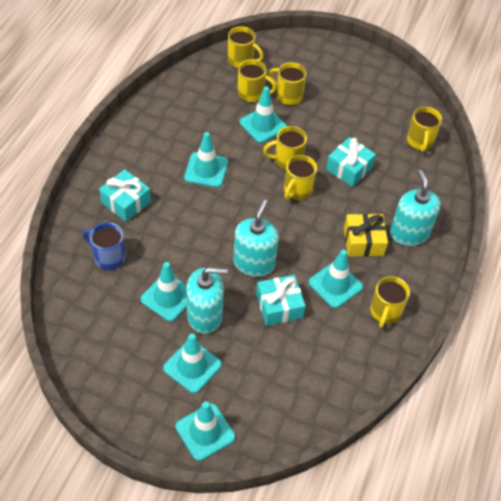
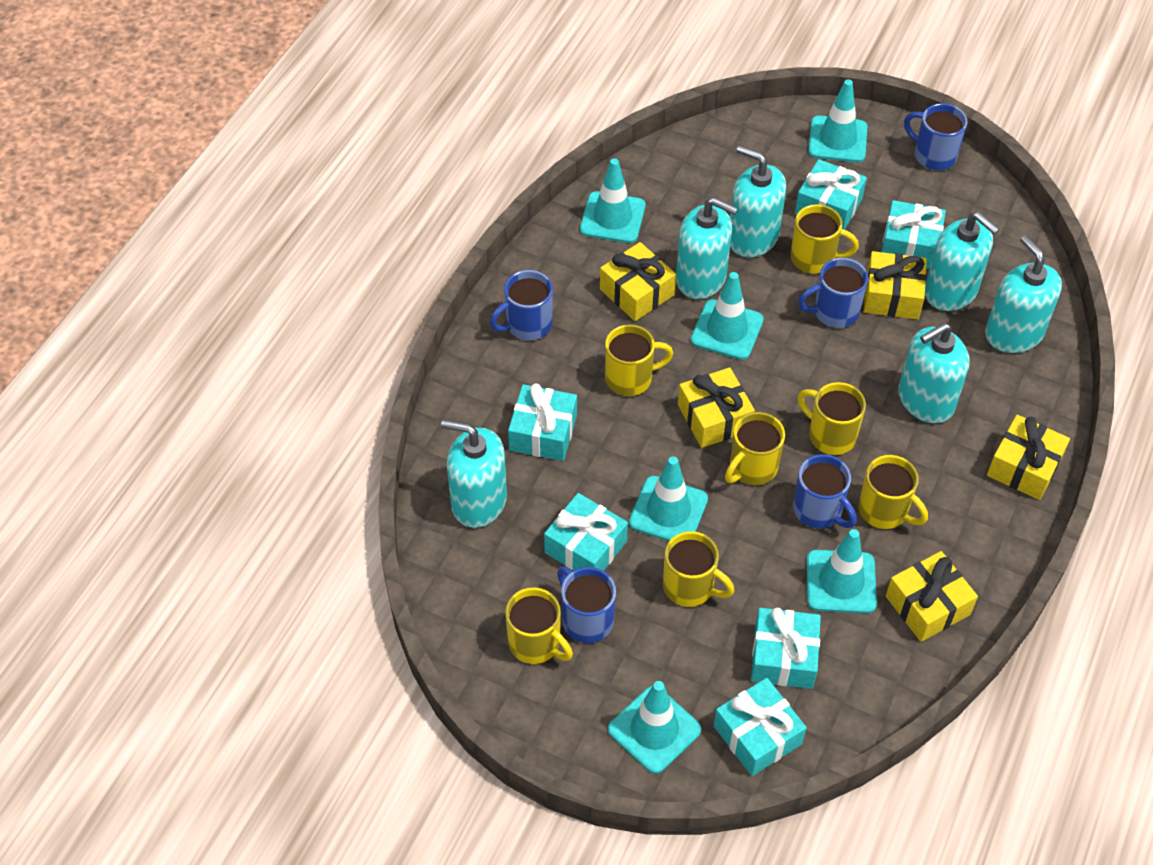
blue mug: 1 -> 5
turquoise gift: 3 -> 6
turquoise soap dispenser: 3 -> 6
yellow gift: 1 -> 5

